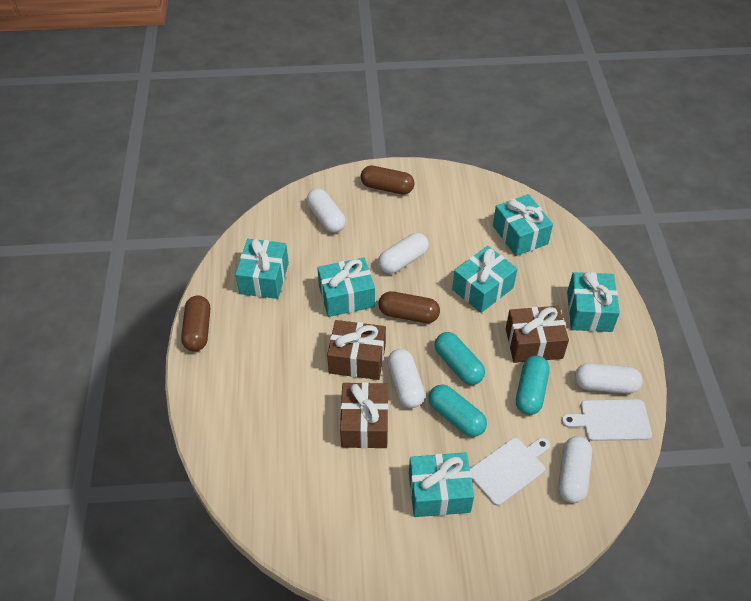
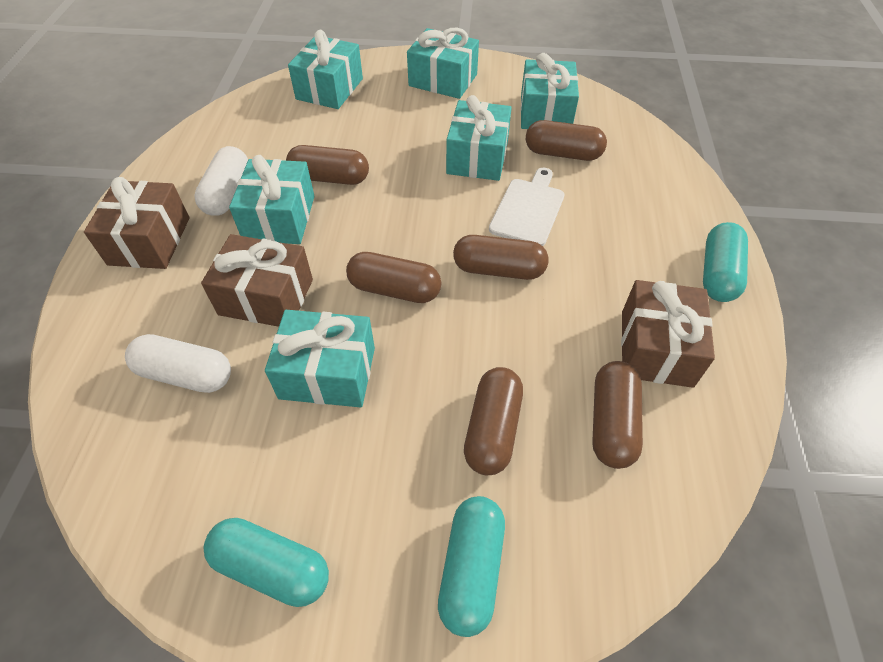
brown capsule: 3 -> 6
white capsule: 5 -> 2
white cutting board: 2 -> 1

